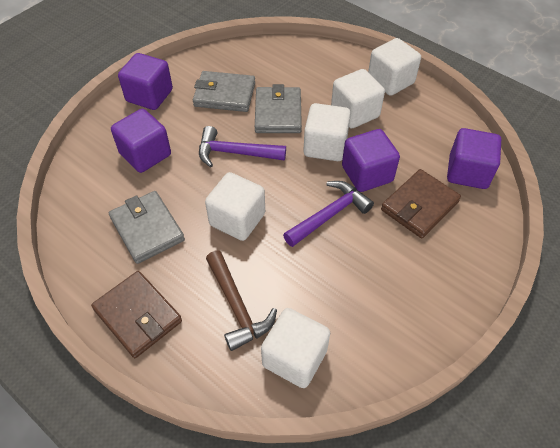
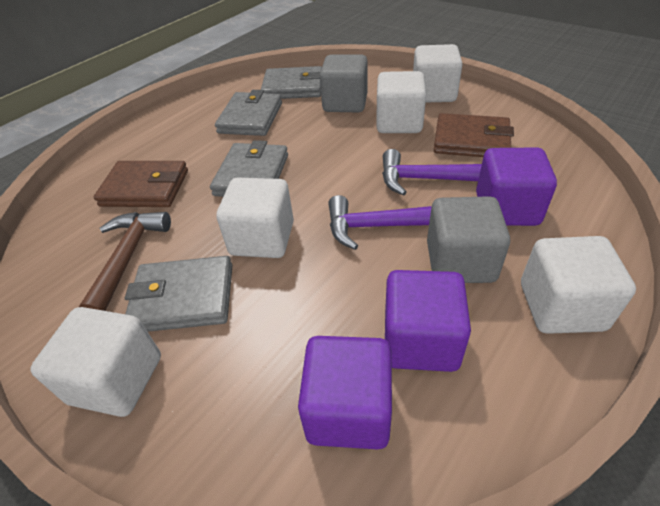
grey cube: 0 -> 2
grey wallet: 3 -> 4
purple cube: 4 -> 3

